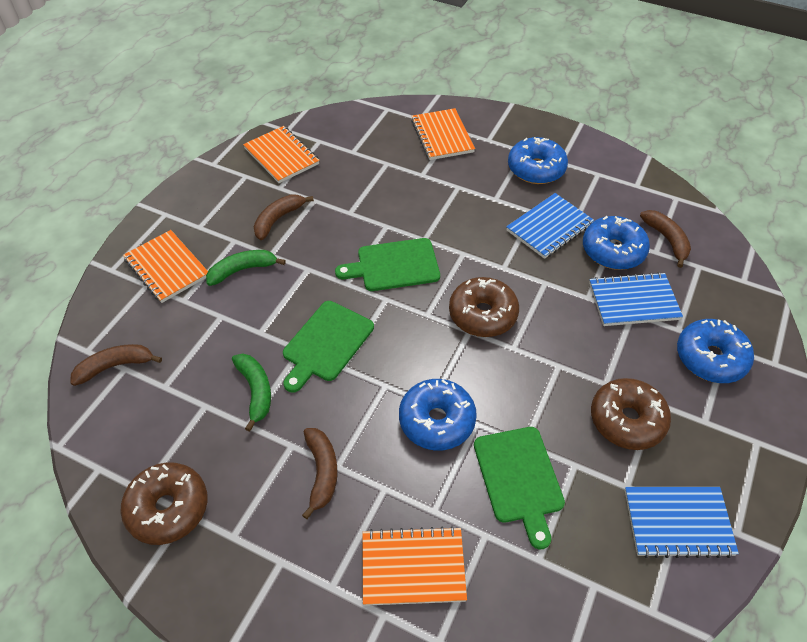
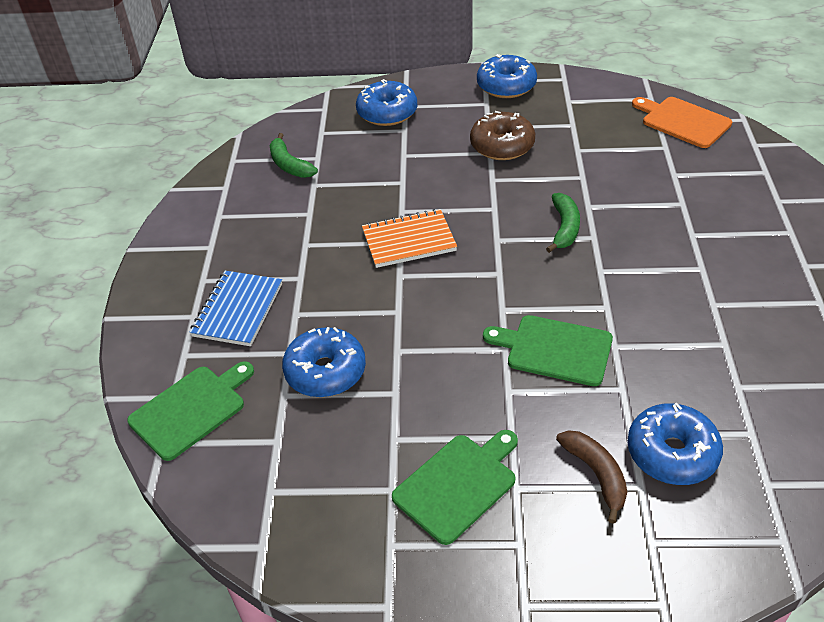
blue notebook: 3 -> 1
brown banana: 4 -> 1
brown donut: 3 -> 1
orange cutting board: 0 -> 1
orange notebook: 4 -> 1

